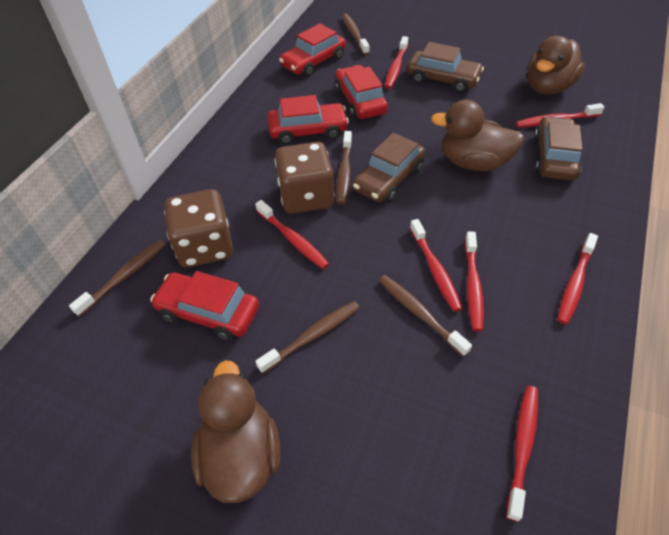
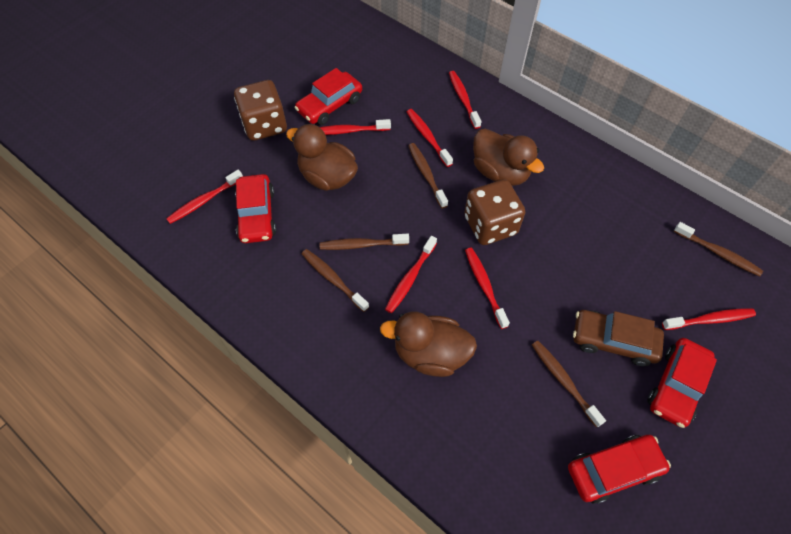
brown car: 3 -> 1

